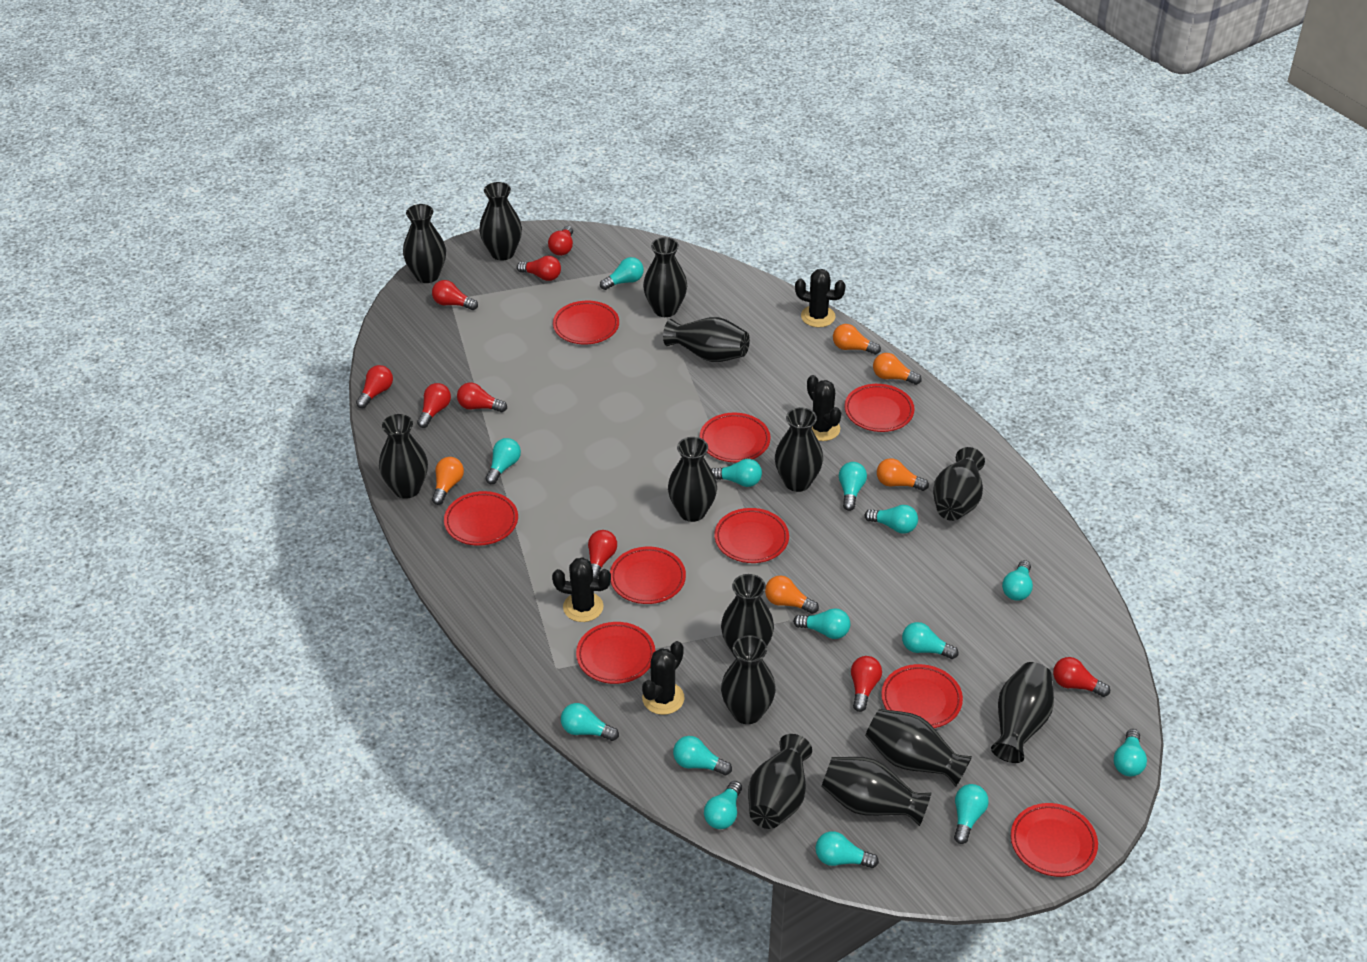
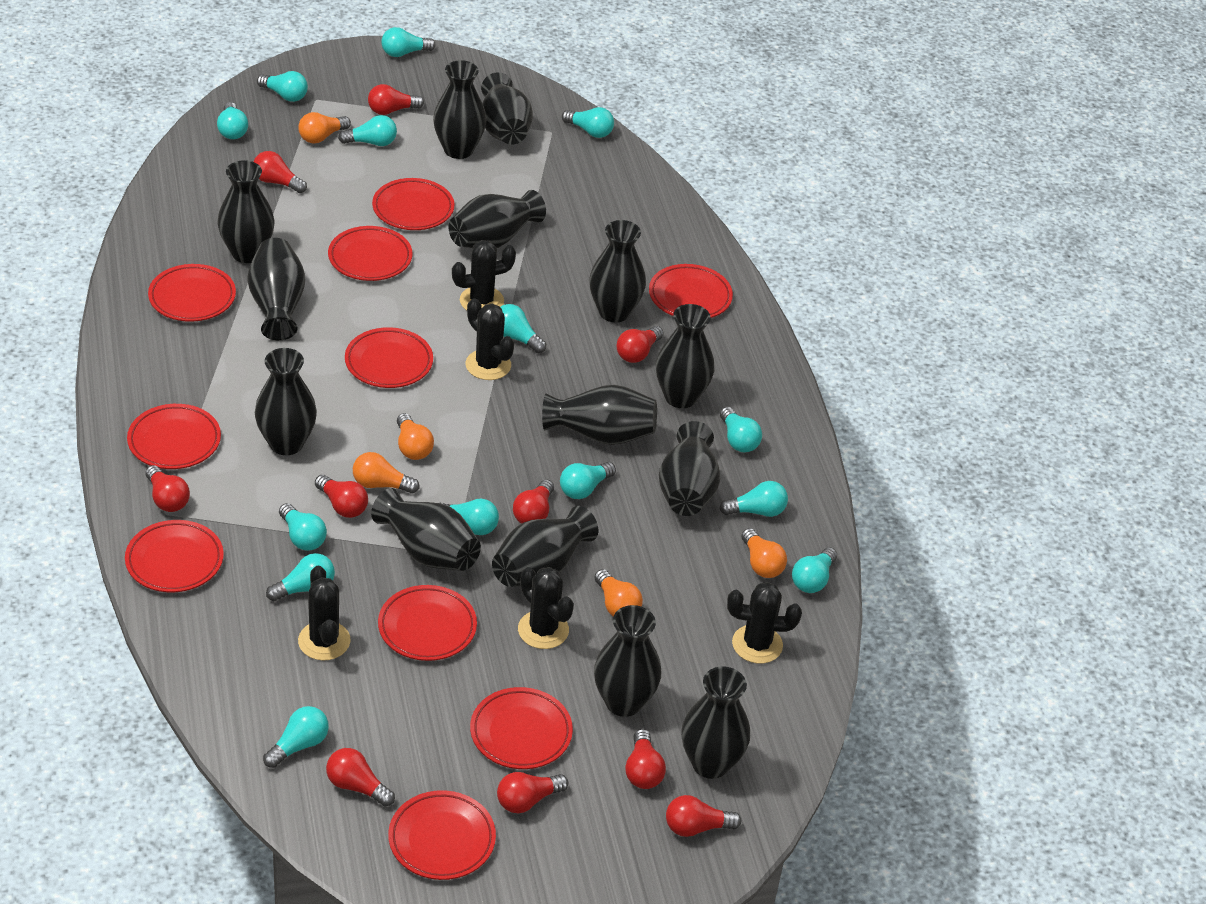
black cactus: 4 -> 5
red light bulb: 9 -> 10
red plate: 9 -> 10

